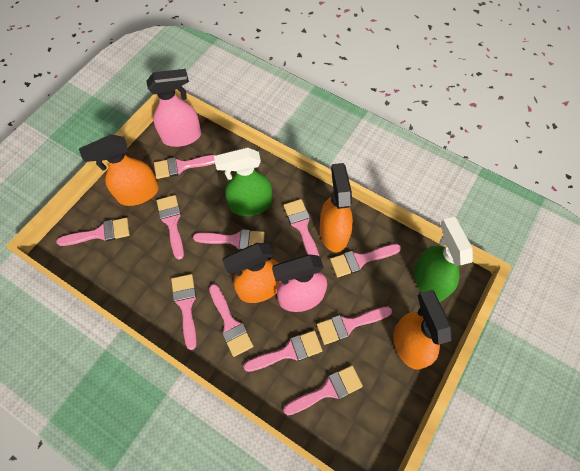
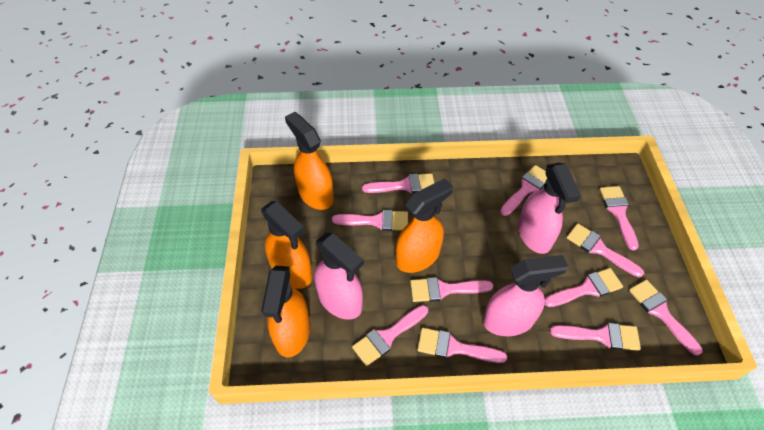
green spray bottle: 2 -> 0
pink spray bottle: 2 -> 3

